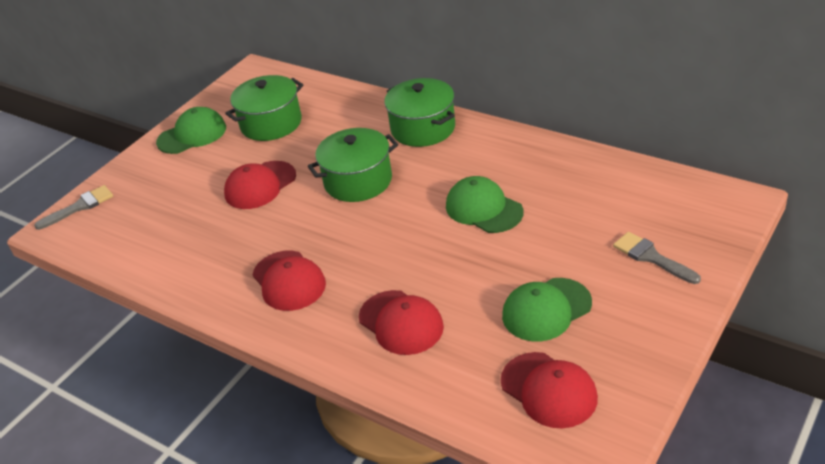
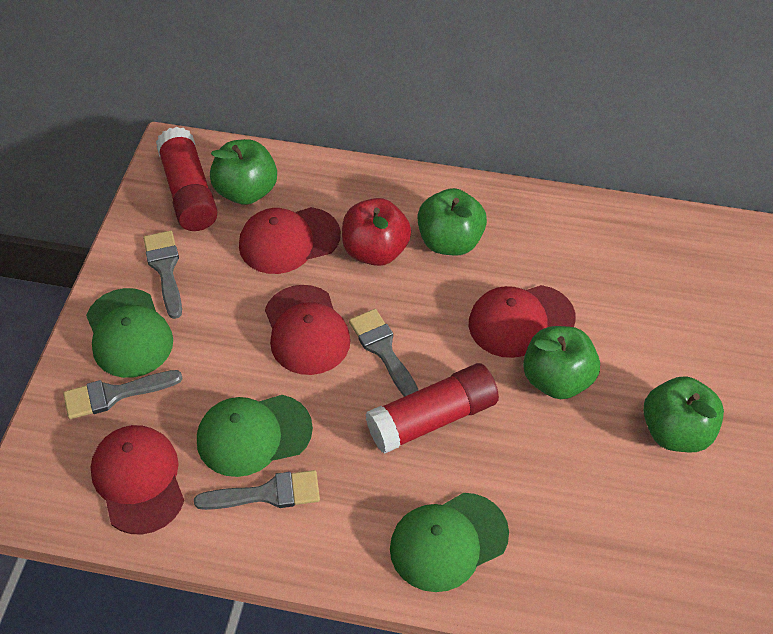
green apple: 0 -> 4
green pot: 3 -> 0
grey brush: 2 -> 4
red apple: 0 -> 1
red glue stick: 0 -> 2

